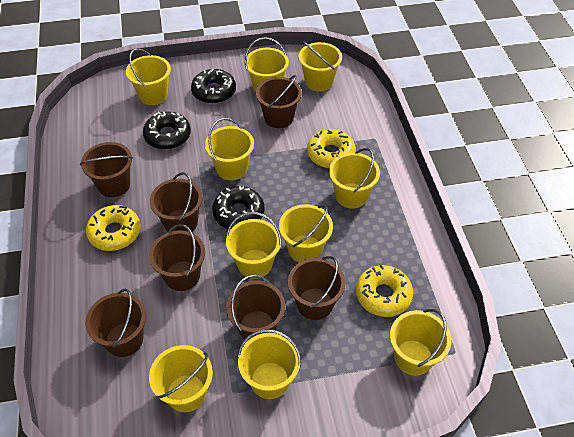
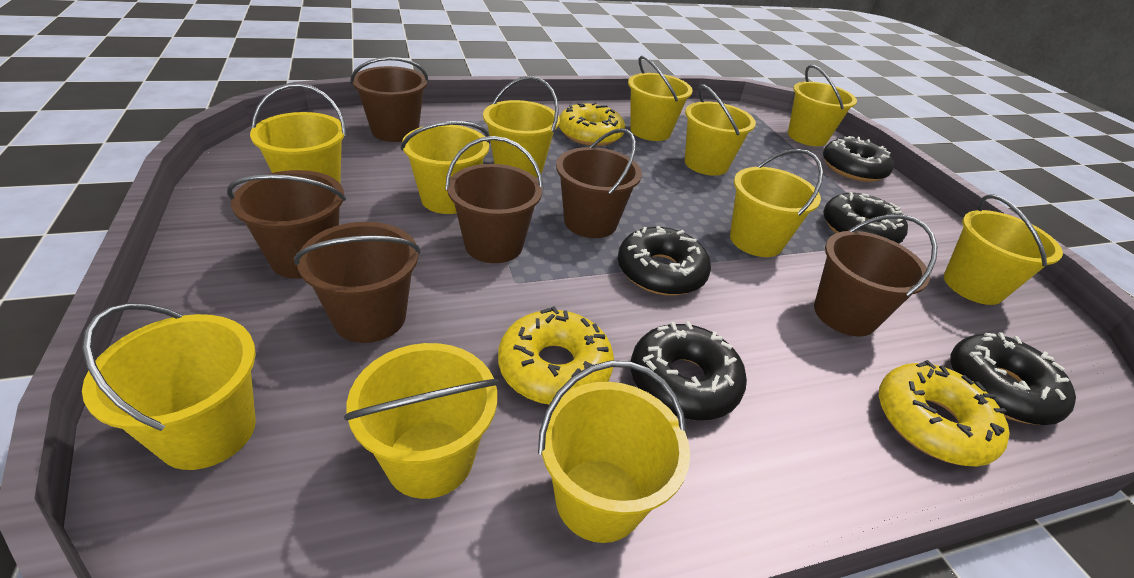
black donut: 3 -> 5
brown bucket: 7 -> 6
yellow bucket: 10 -> 11

